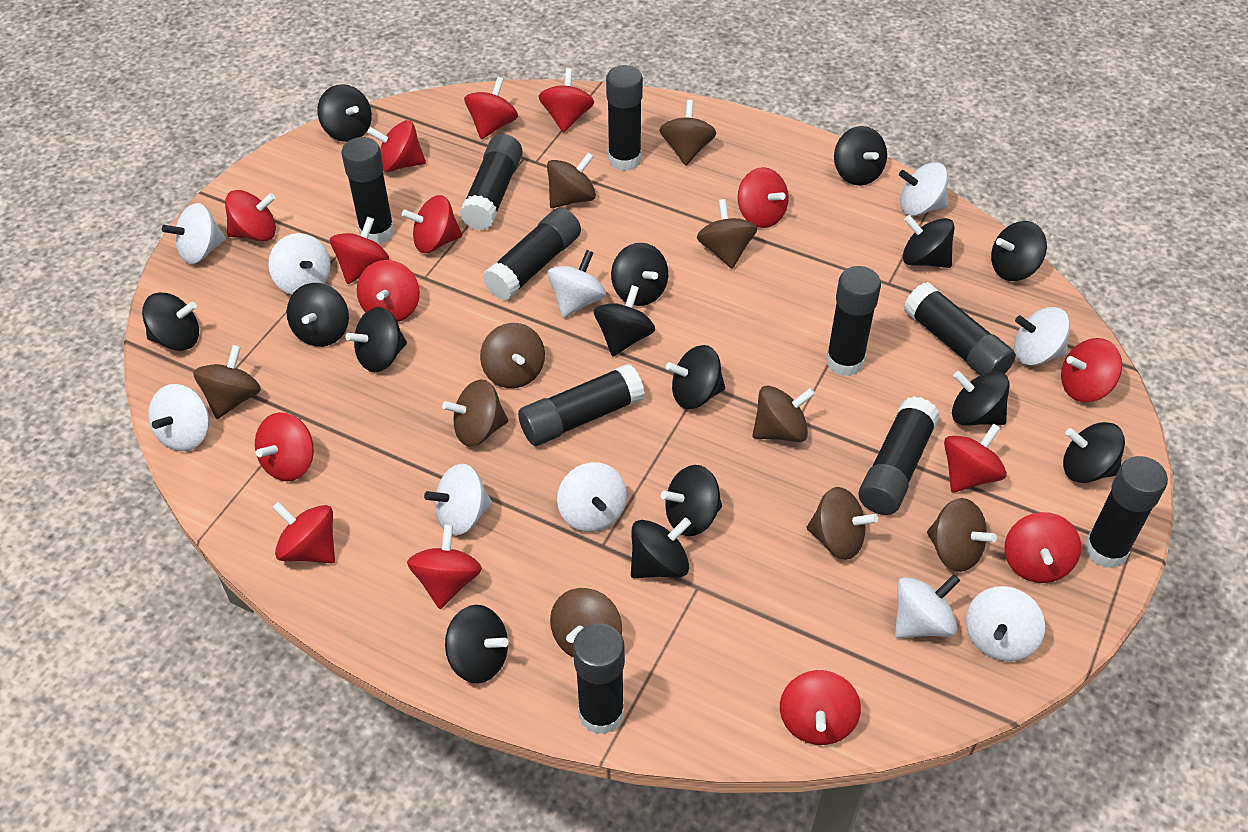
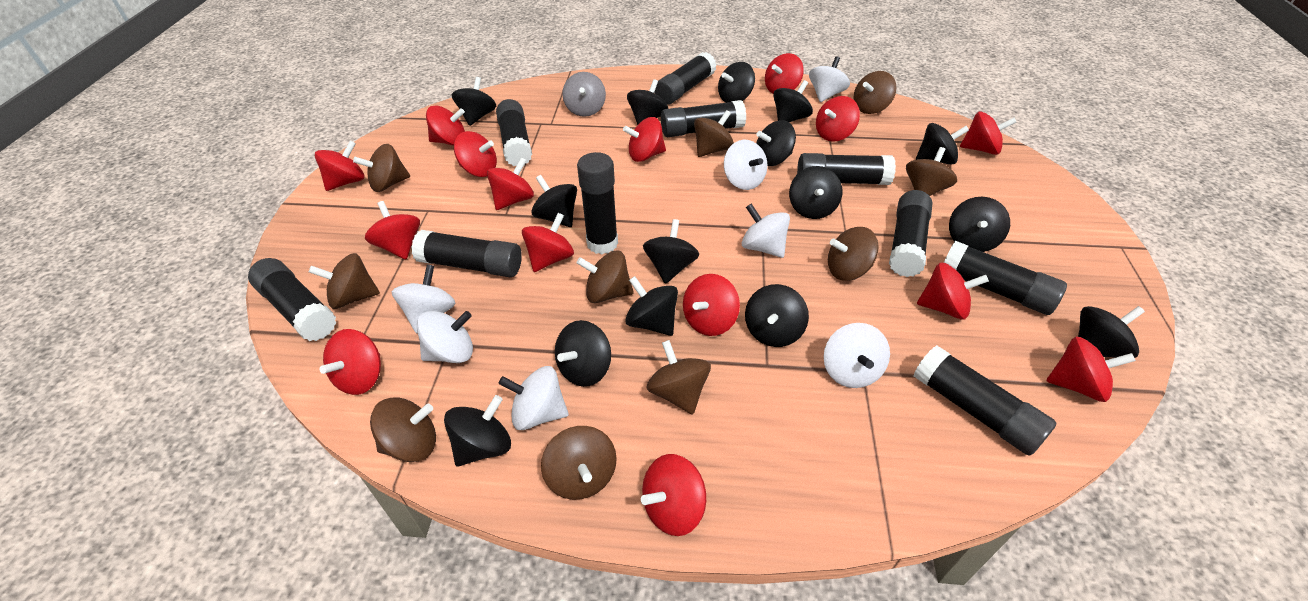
grey spinning top: 0 -> 1
white spinning top: 10 -> 7

